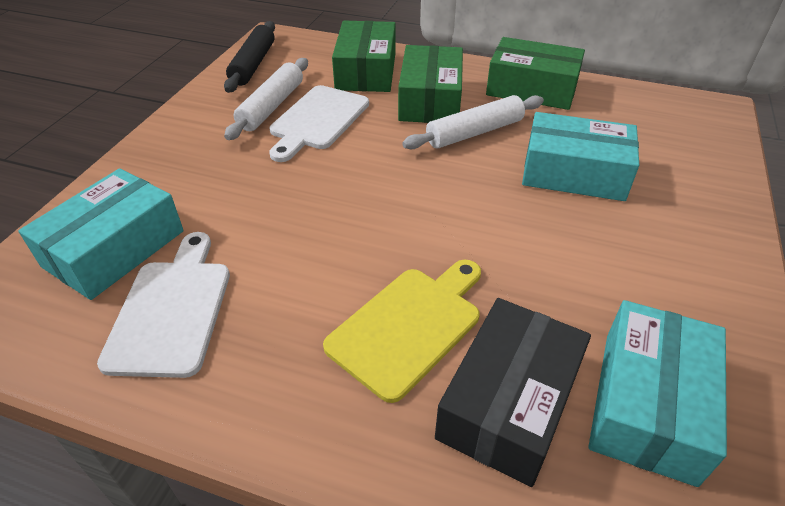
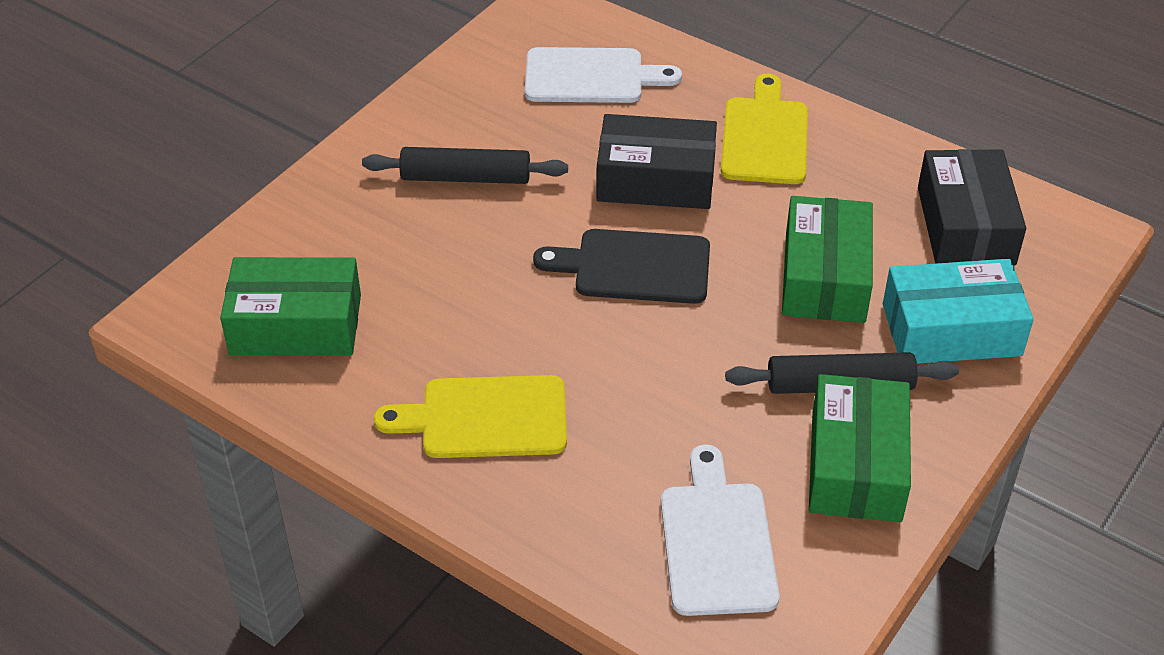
black box: 1 -> 2
black cutting board: 0 -> 1
black rolling pin: 1 -> 2
turquoise box: 3 -> 1
white rolling pin: 2 -> 0
yellow cutting board: 1 -> 2

